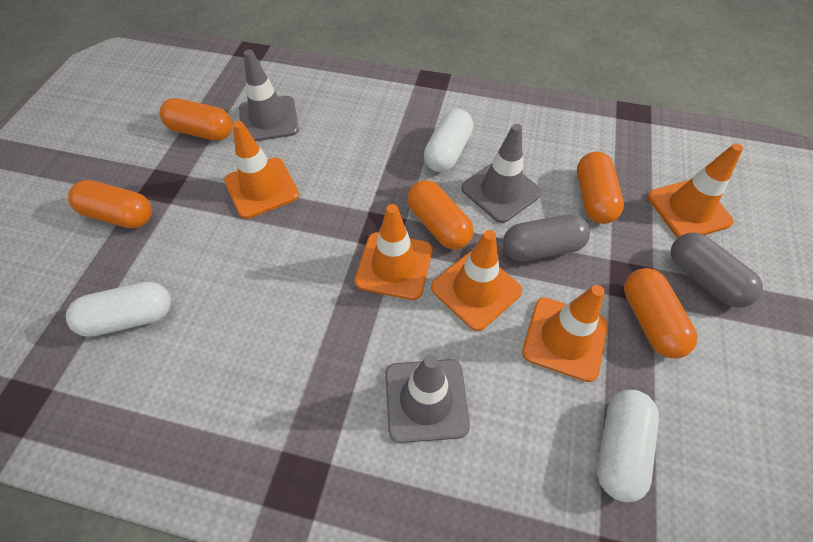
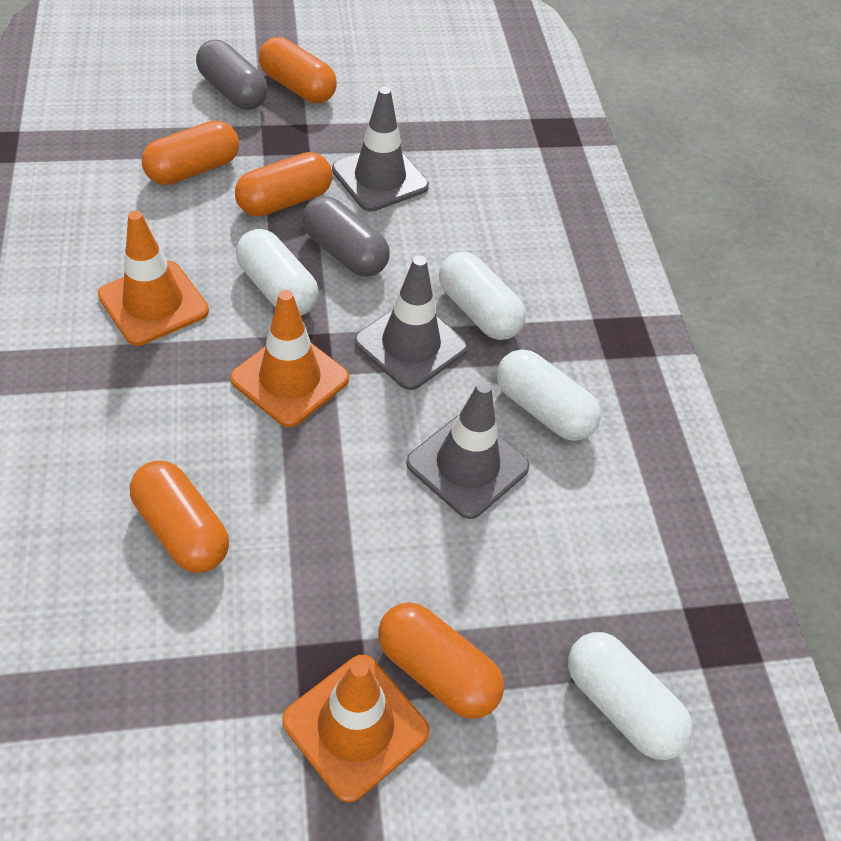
orange traffic cone: 5 -> 3
white capsule: 3 -> 4

